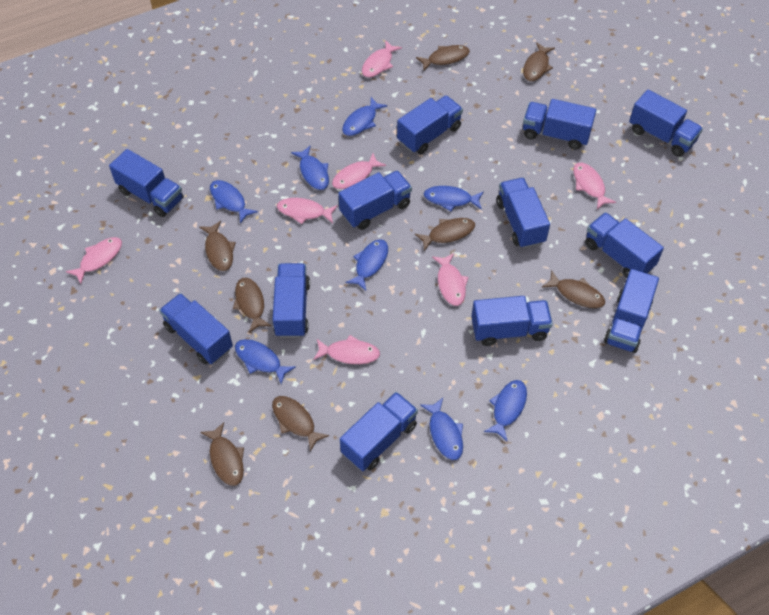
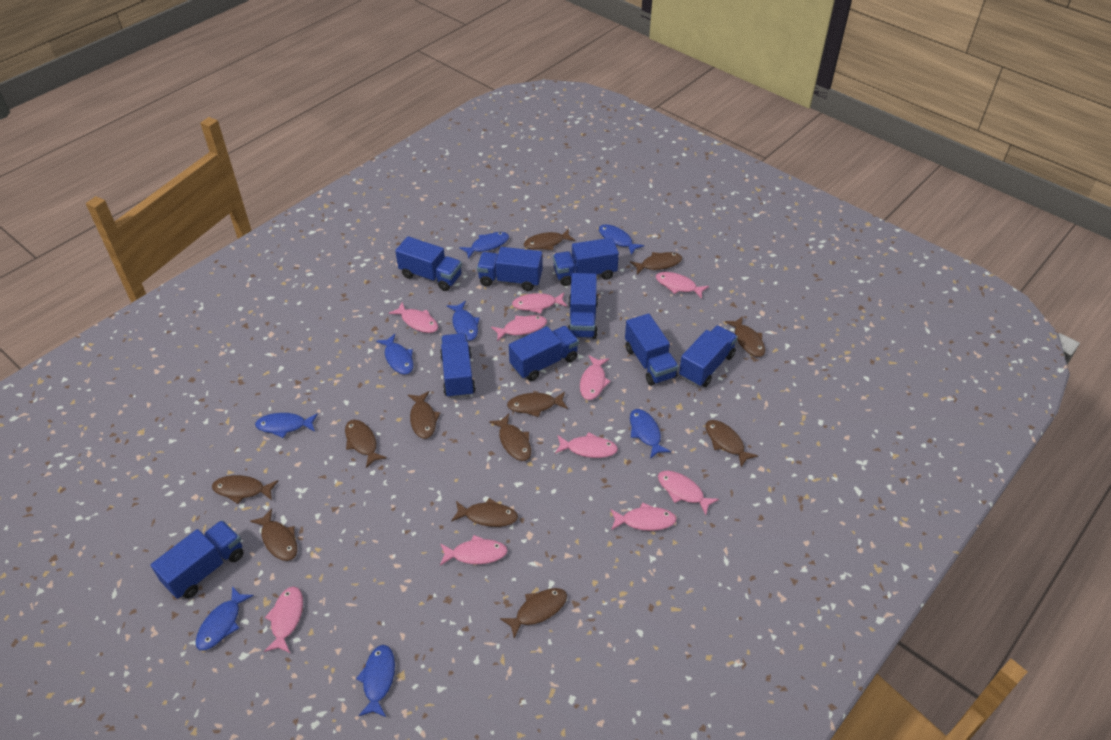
blue truck: 12 -> 9
brown fish: 8 -> 12
pink fish: 7 -> 10

